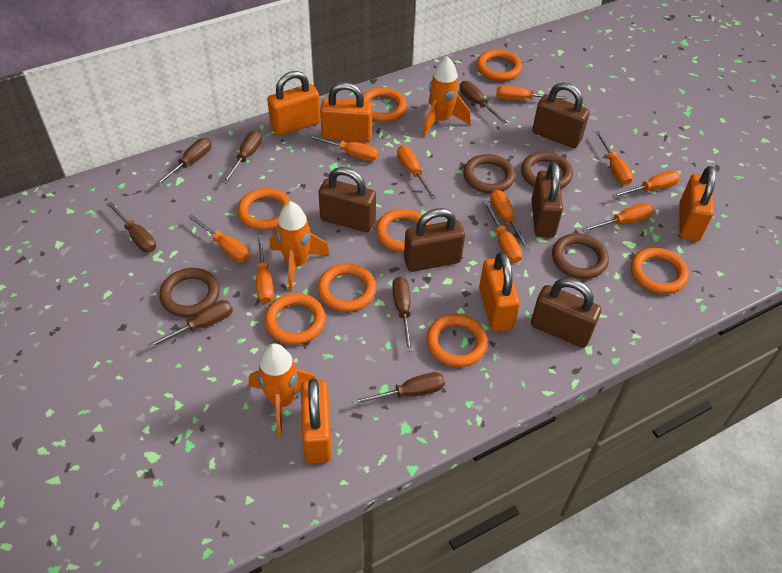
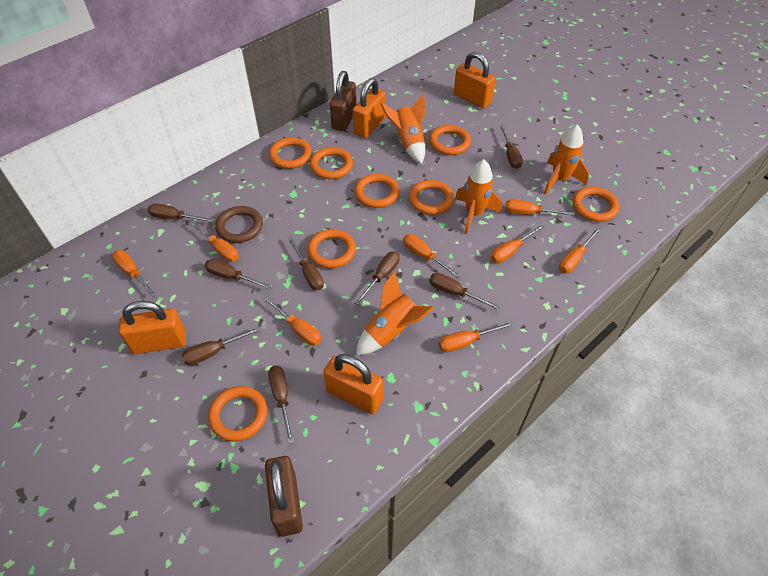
brown padlock: 5 -> 2
brown ring: 4 -> 1
brown screwdriver: 7 -> 8
orange padlock: 5 -> 4
orange rocket: 3 -> 4
orange screwdriver: 10 -> 8

